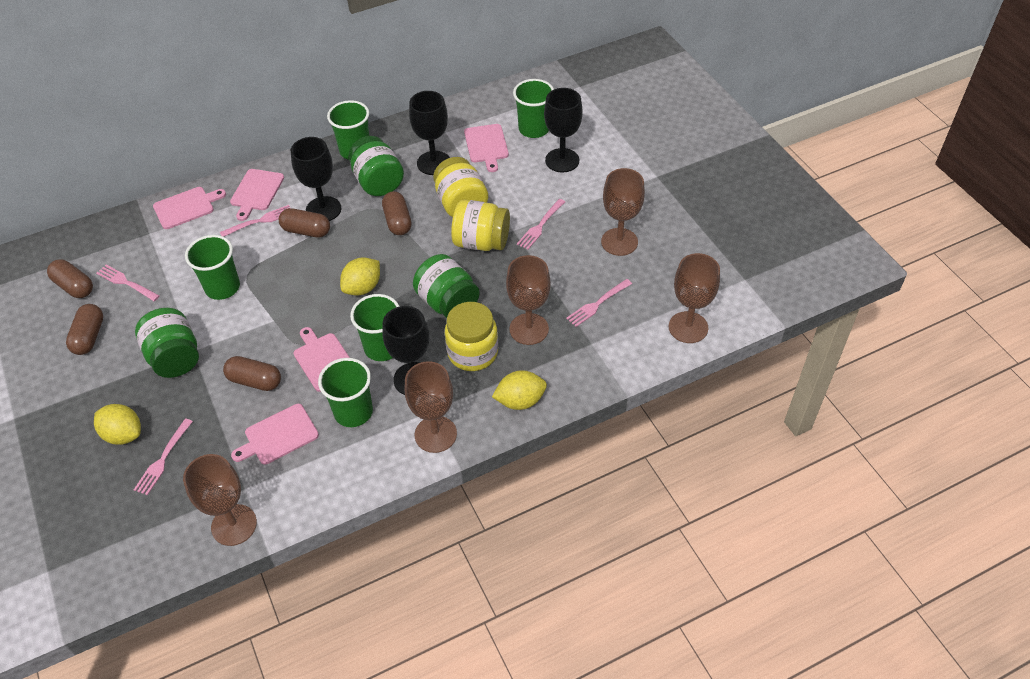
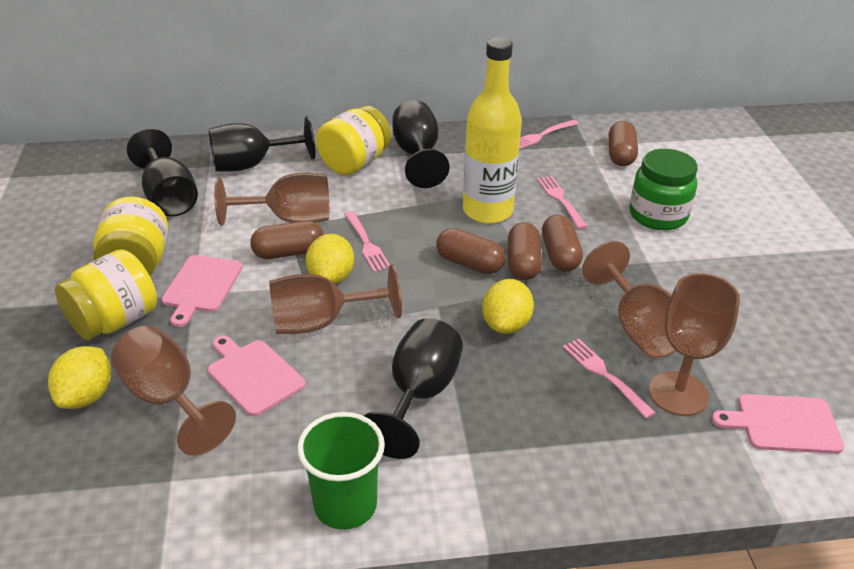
green cup: 5 -> 1
green jar: 3 -> 1
pink cutting board: 5 -> 3
pink fork: 5 -> 4
yellow bottle: 0 -> 1

